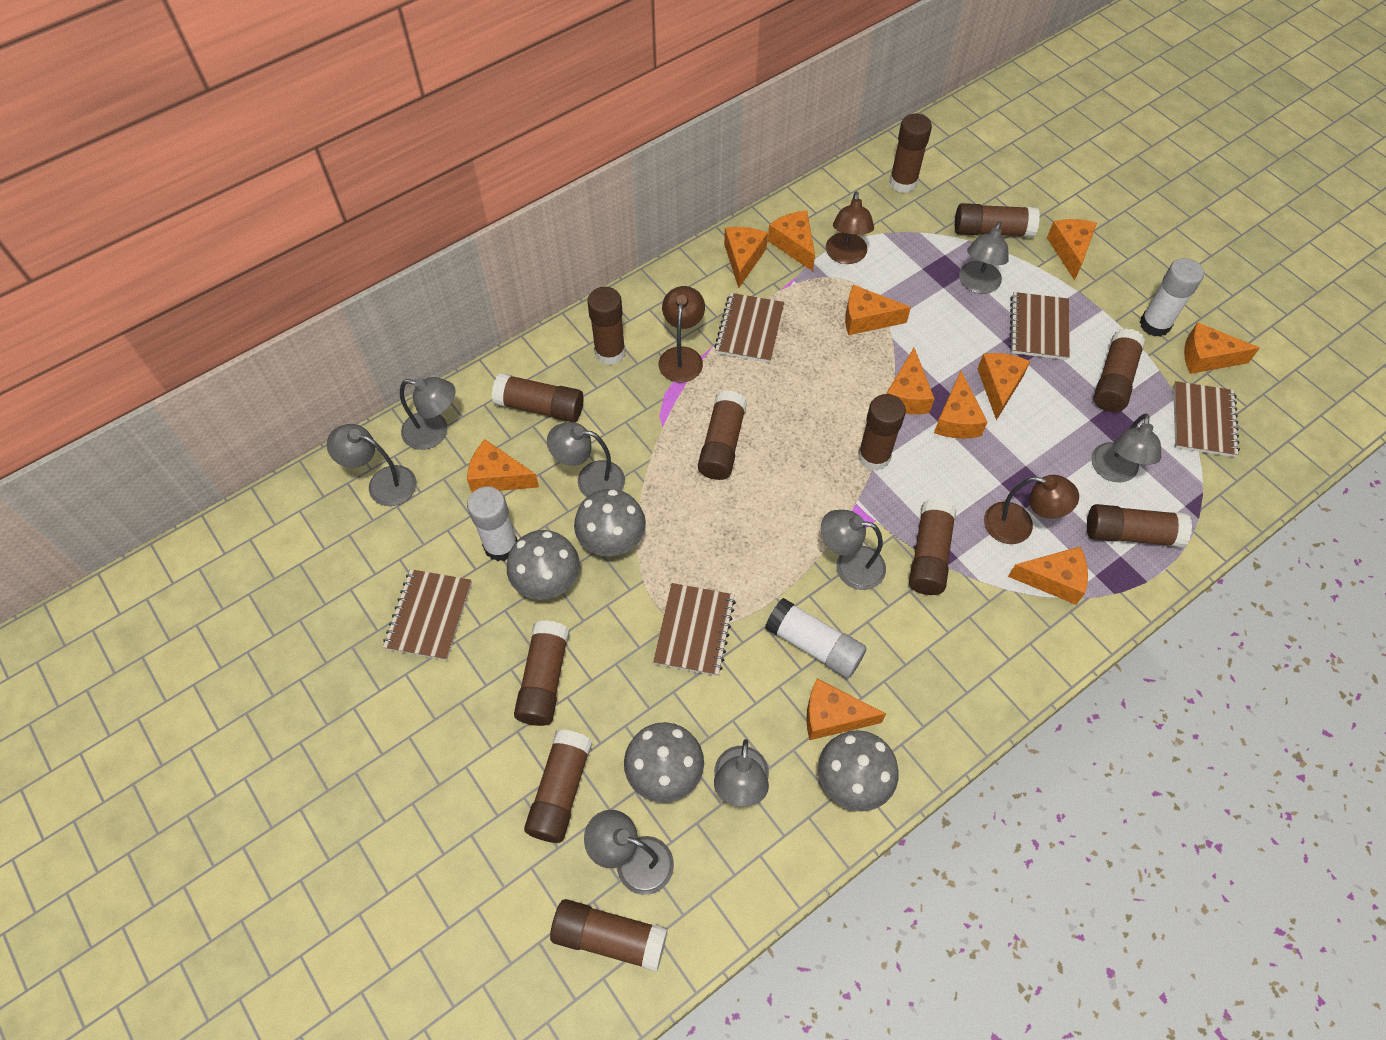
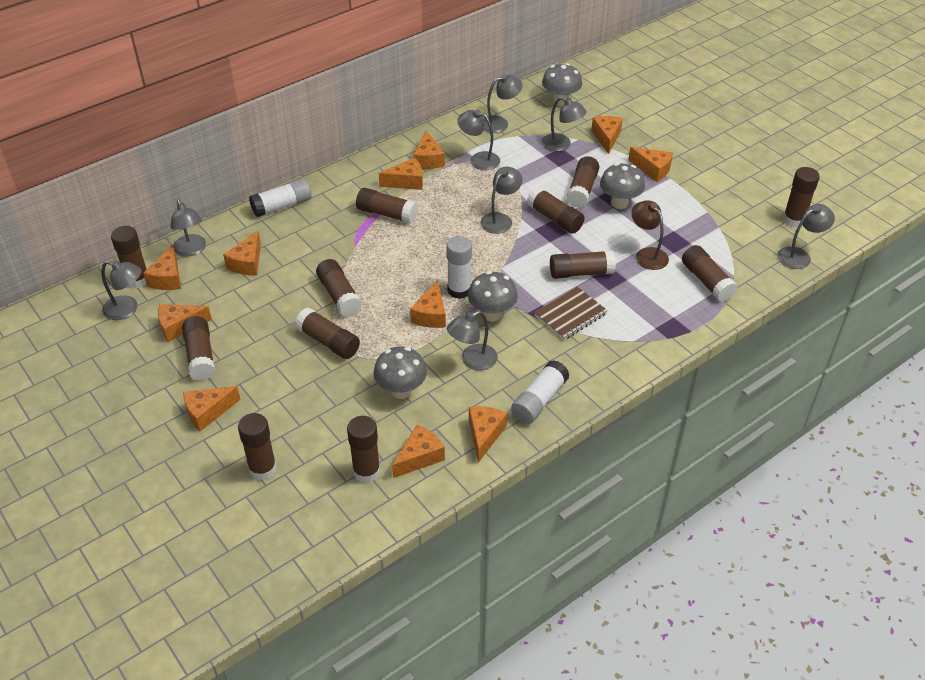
brown lamp: 3 -> 1
brown notebook: 5 -> 1

